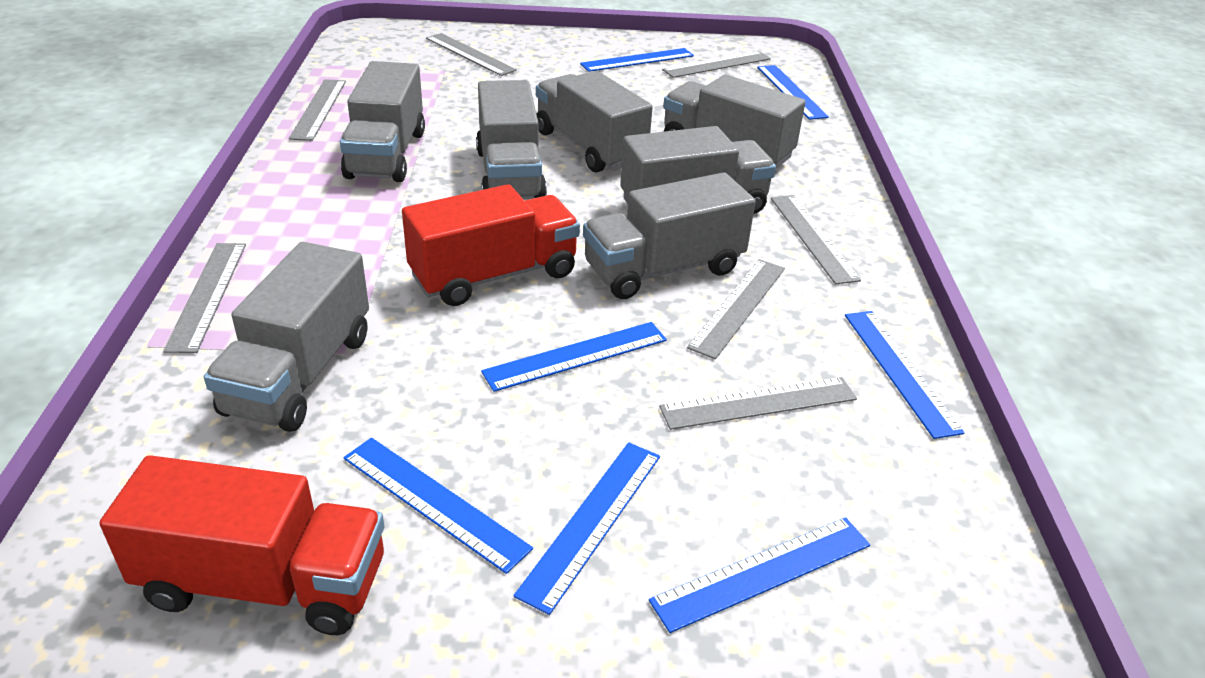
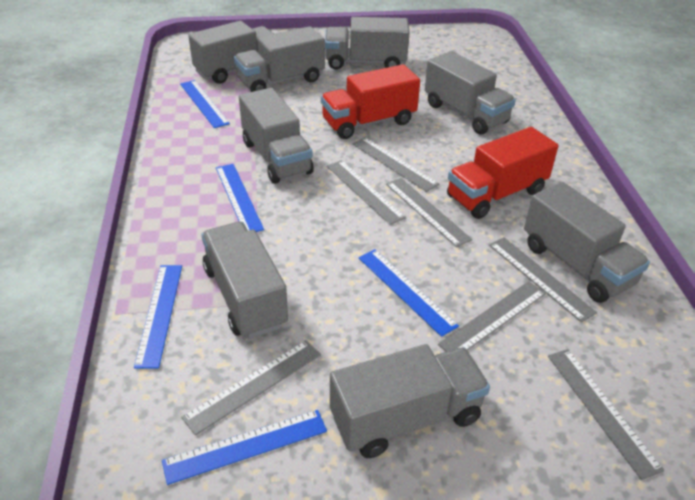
blue ruler: 7 -> 5
grey truck: 7 -> 8

